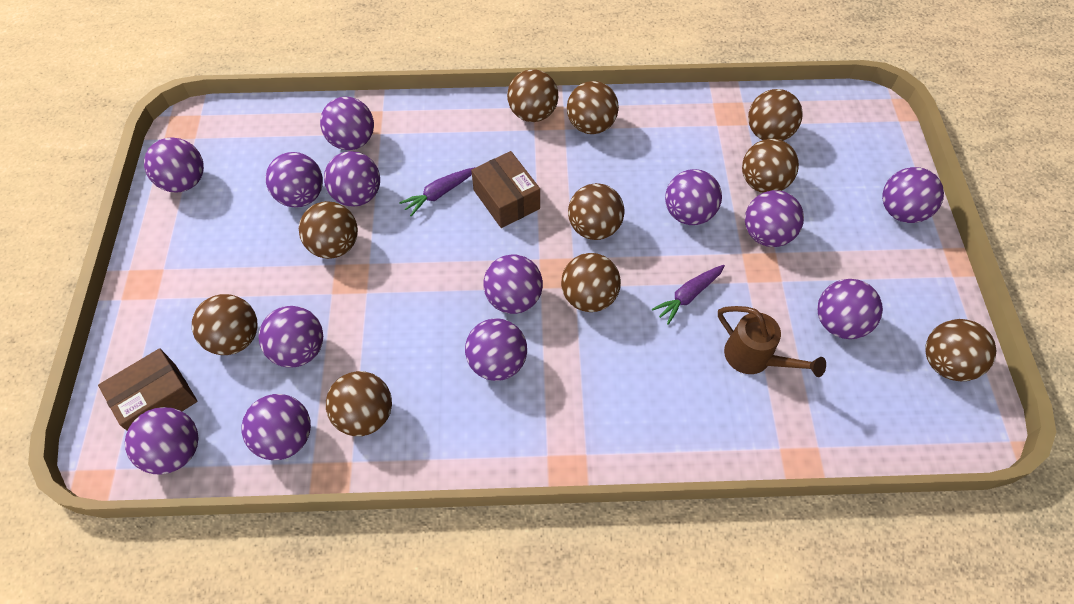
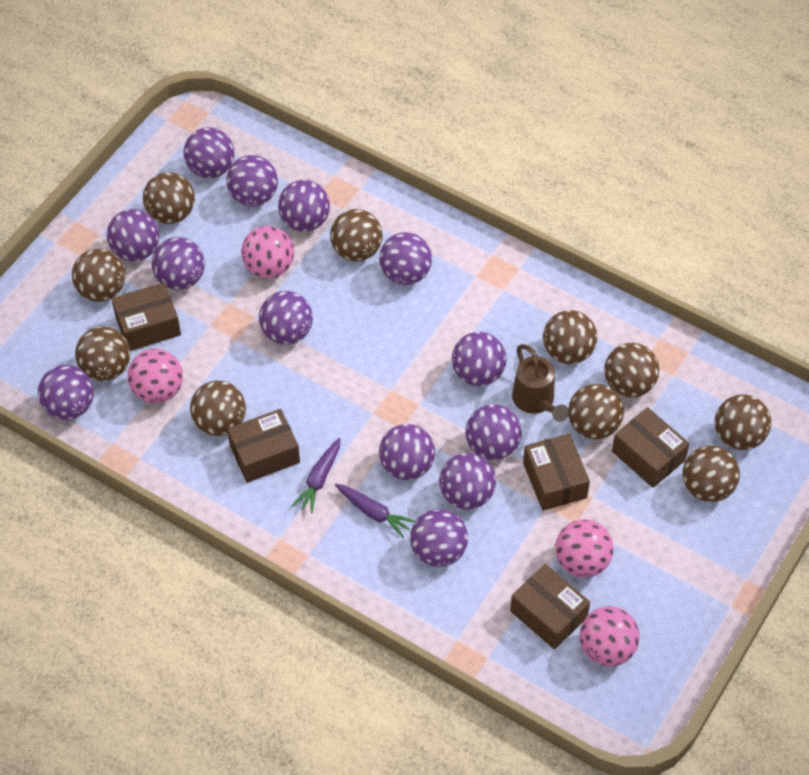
brown box: 2 -> 5
pink ball: 0 -> 4

